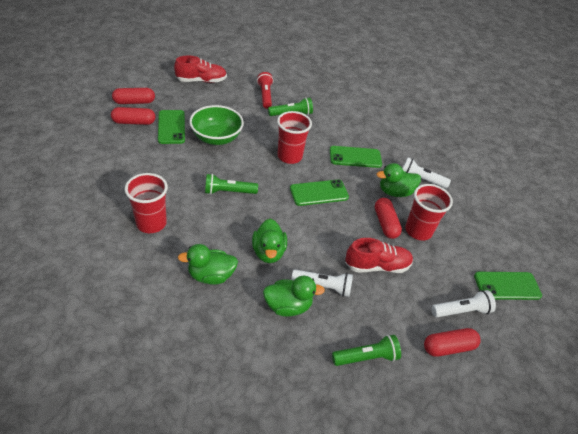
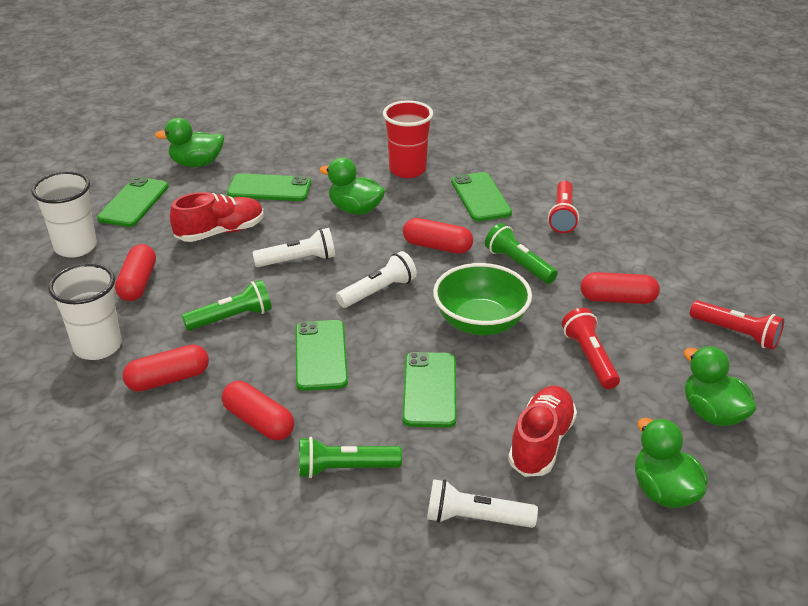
green phone: 4 -> 5
red capsule: 4 -> 5
red cup: 3 -> 1
red flashlight: 1 -> 3
white cup: 0 -> 2

